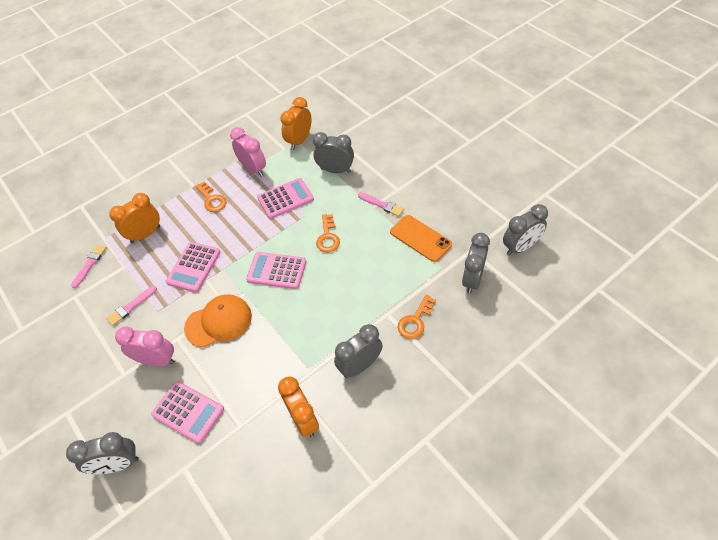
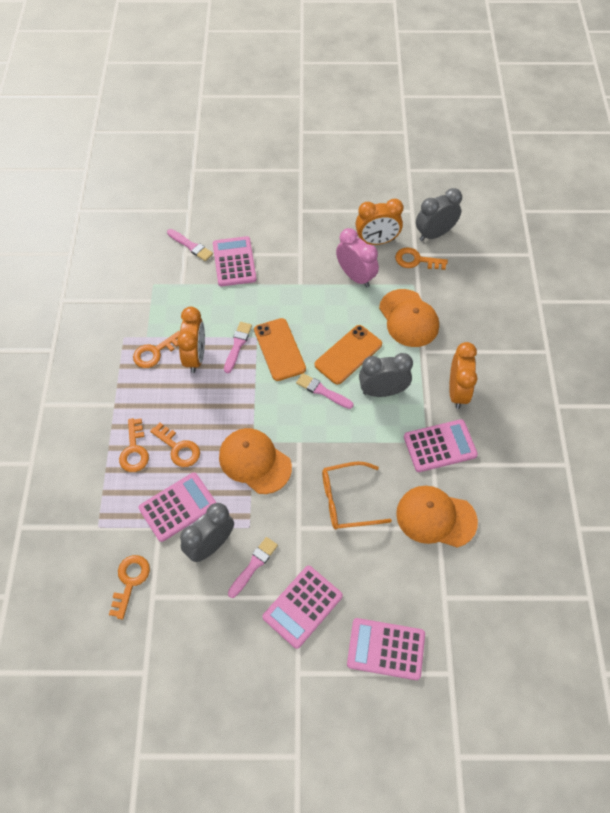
grey clock: 5 -> 3
orange cap: 1 -> 3
orange glasses: 0 -> 1
orange key: 3 -> 5
orange phone: 1 -> 2
pink brush: 3 -> 4
pink calculator: 4 -> 5
pink clock: 2 -> 1

